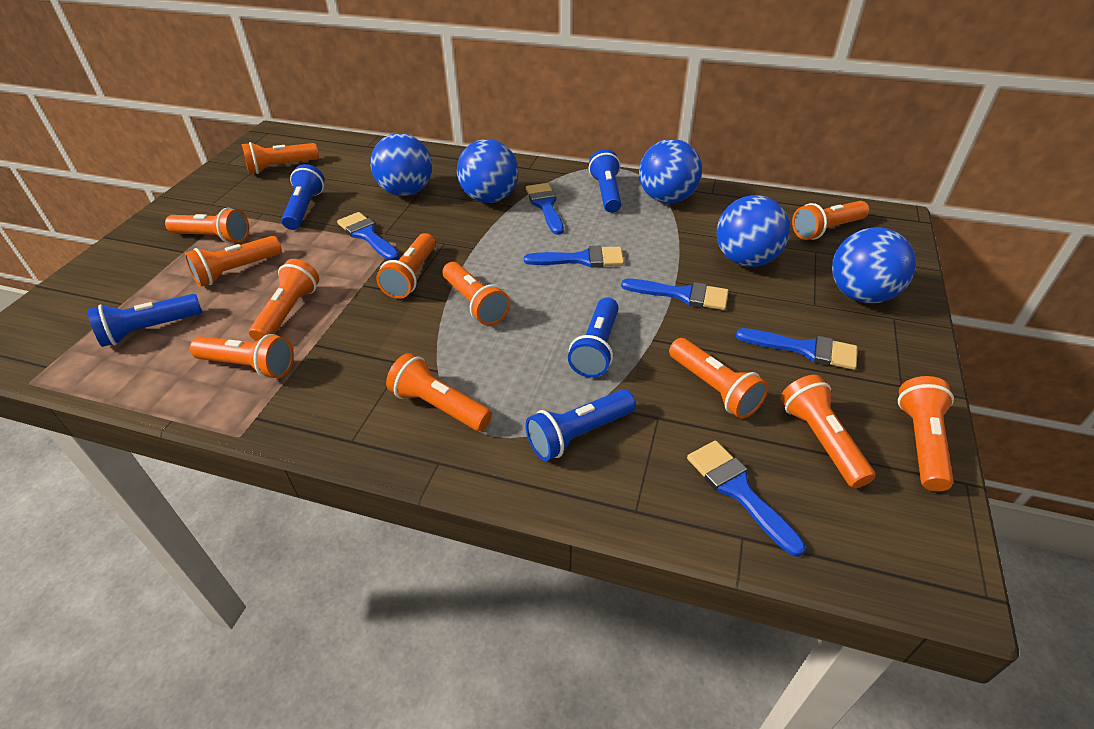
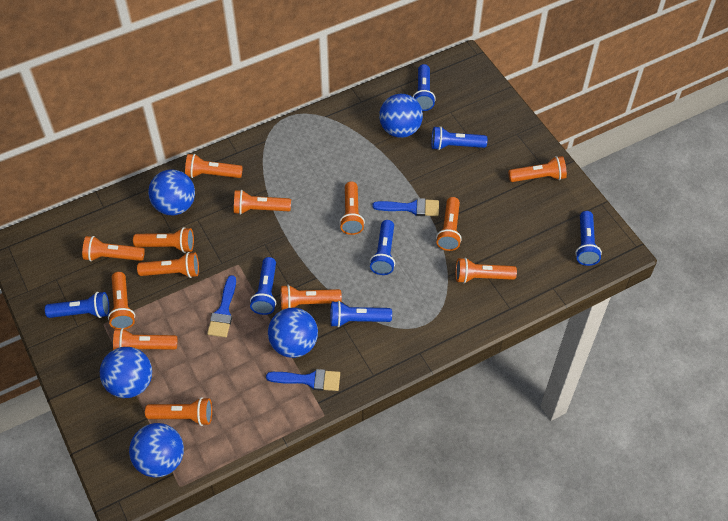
blue brush: 6 -> 3
blue flashlight: 5 -> 7
orange flashlight: 12 -> 13

